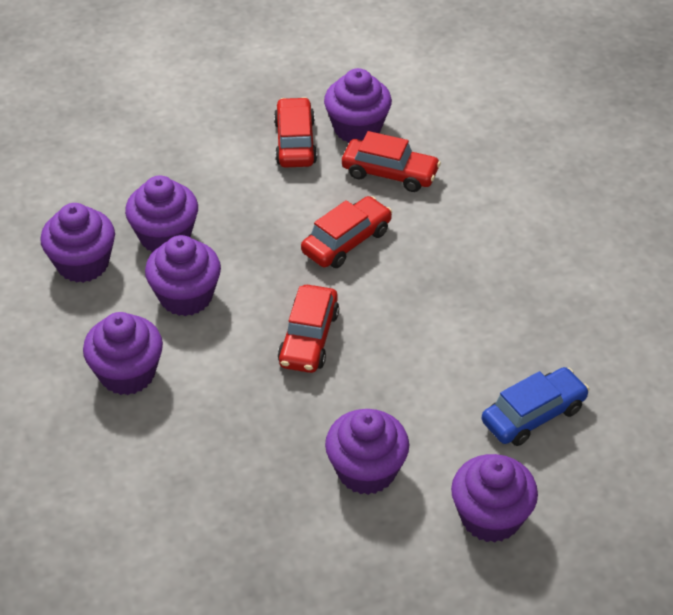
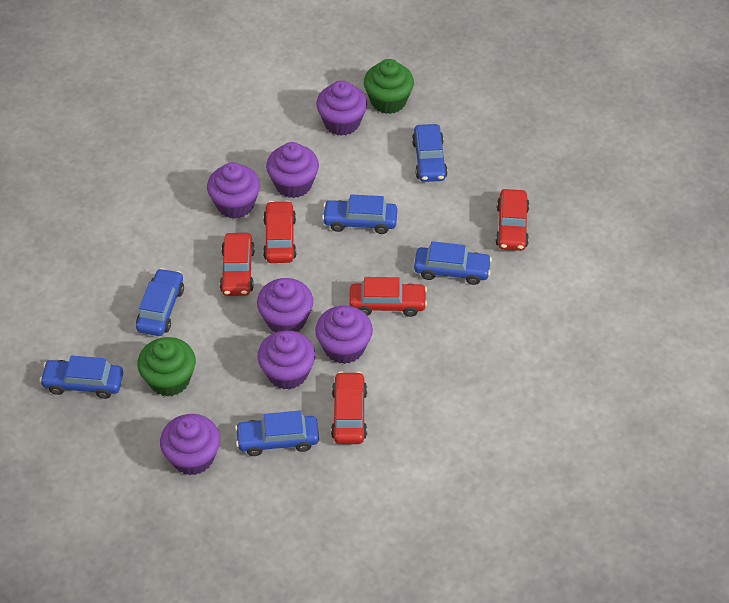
blue car: 1 -> 6
green cupcake: 0 -> 2
red car: 4 -> 5

